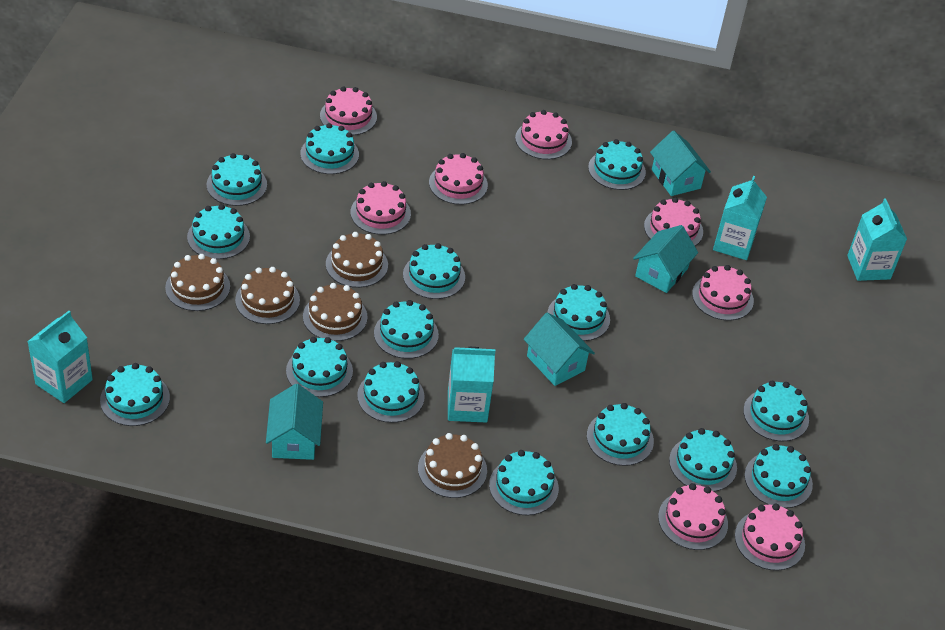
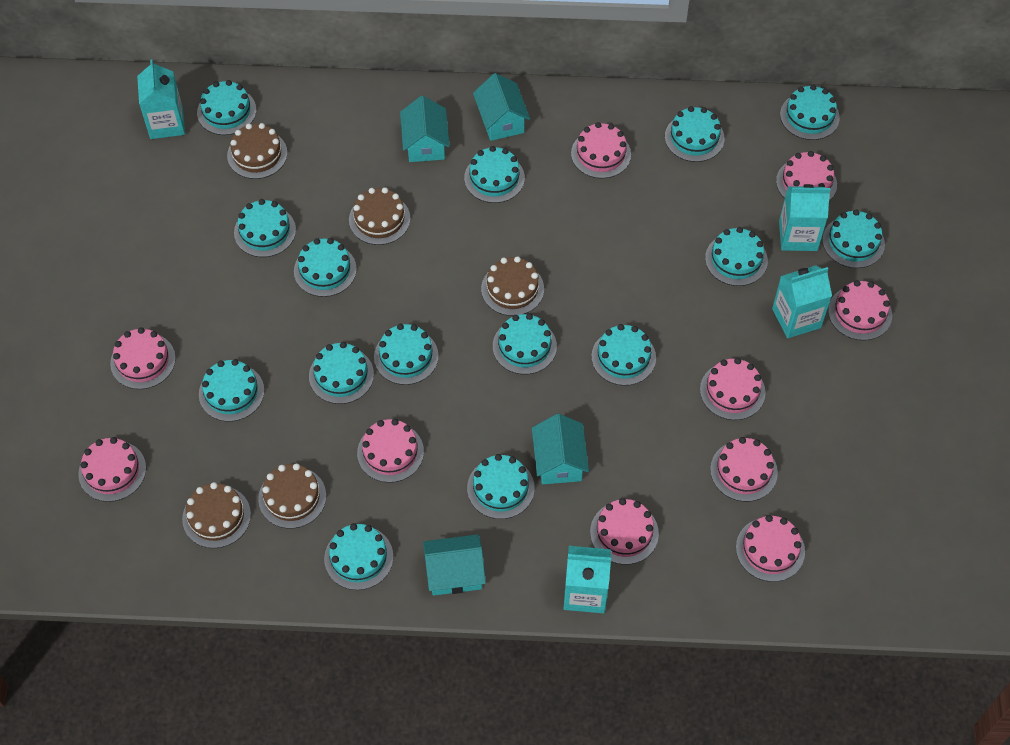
pink cake: 8 -> 10

